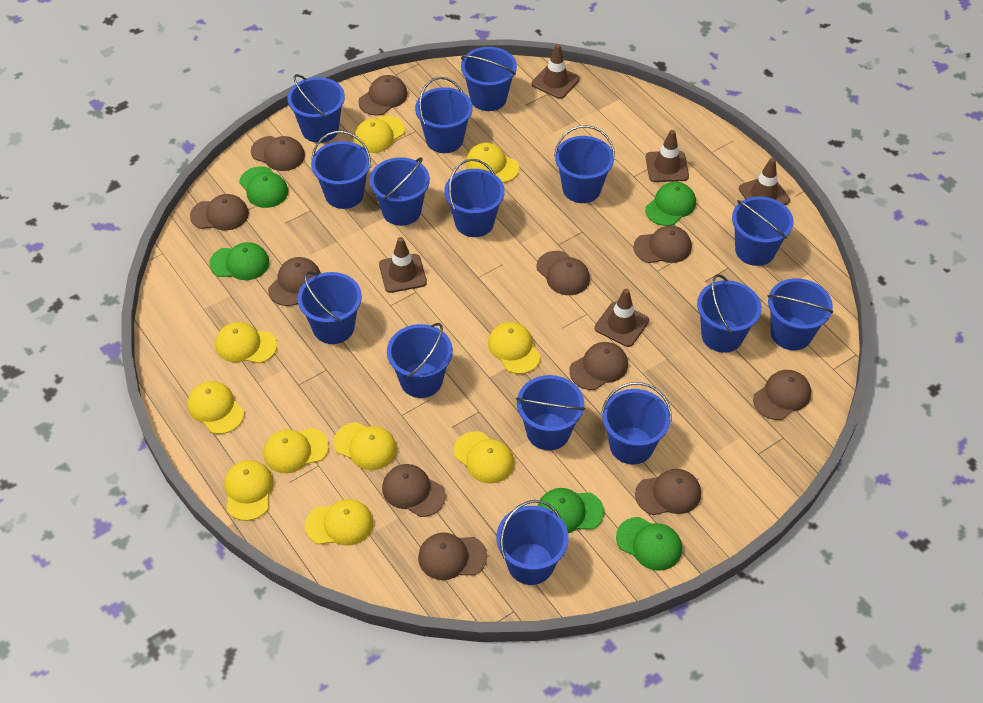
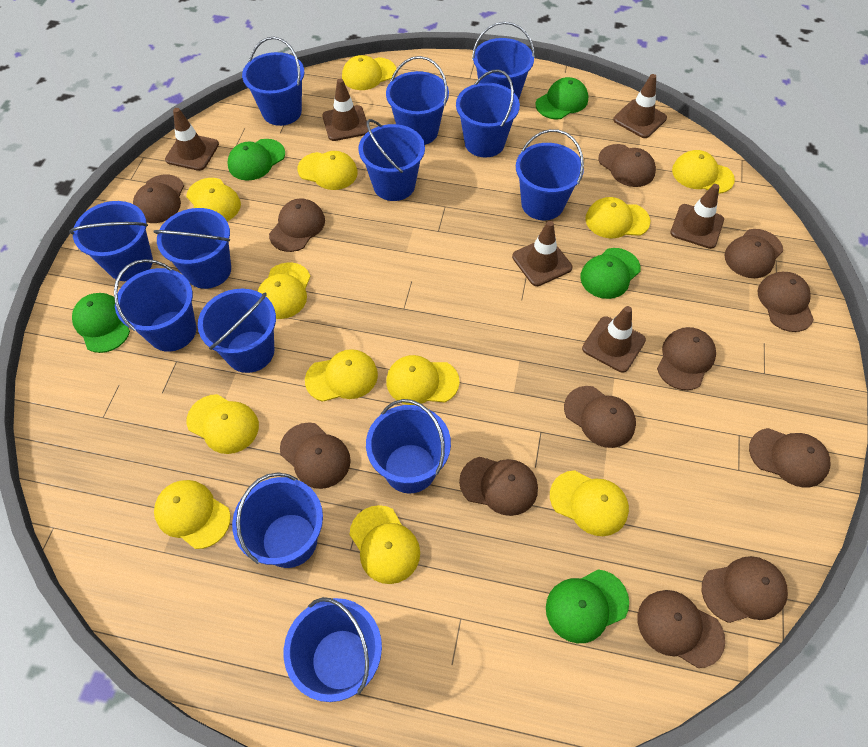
blue bucket: 15 -> 13
brown cap: 11 -> 12
brown traffic cone: 5 -> 6
yellow cap: 10 -> 12

